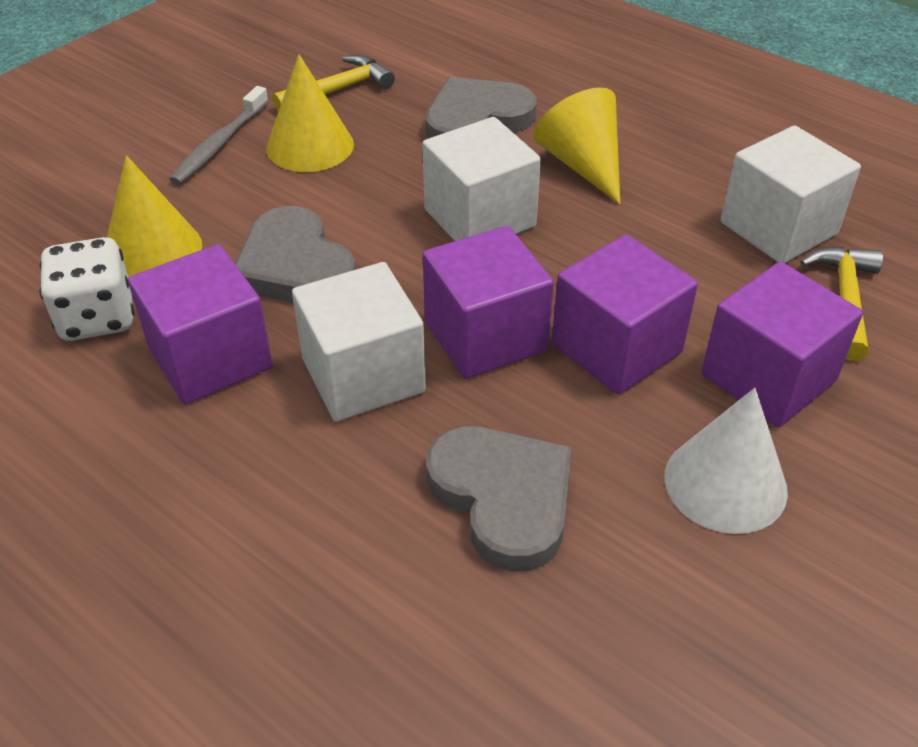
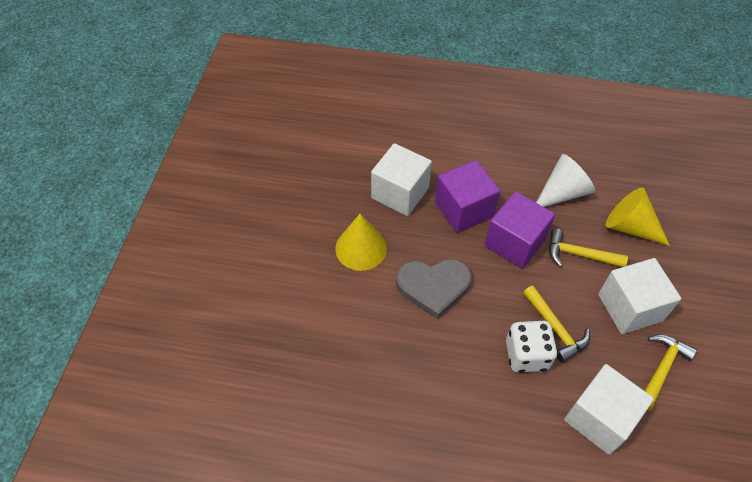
grey heart: 3 -> 1
grey toothbrush: 1 -> 0
purple cube: 4 -> 2
yellow cone: 3 -> 2
yellow hammer: 2 -> 3

